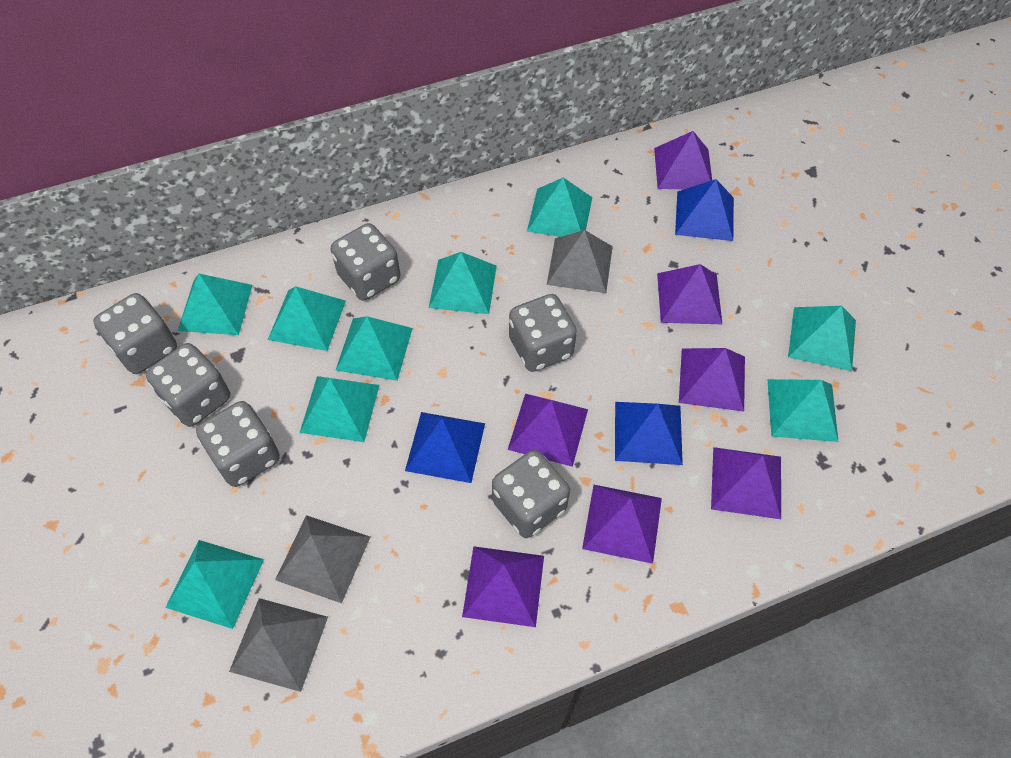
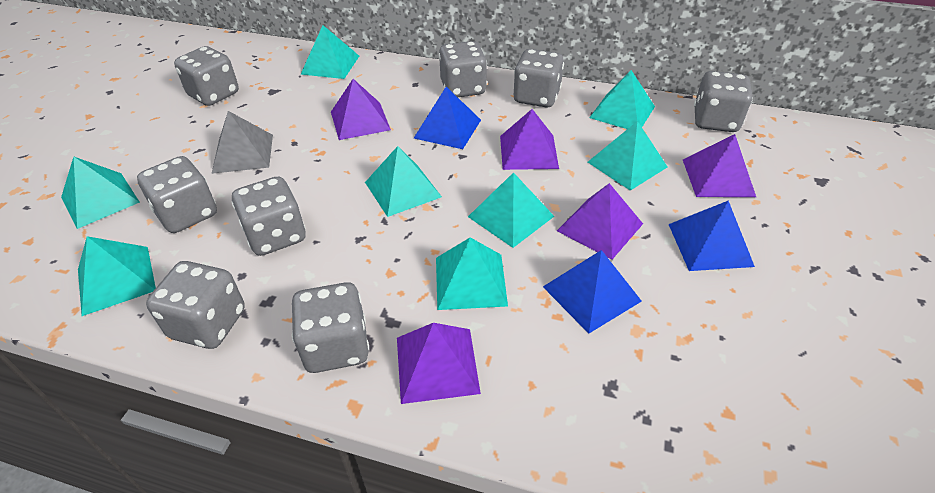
grey dice: 6 -> 8
grey pyramid: 3 -> 1
purple pyramid: 7 -> 5
turquoise pyramid: 9 -> 8

